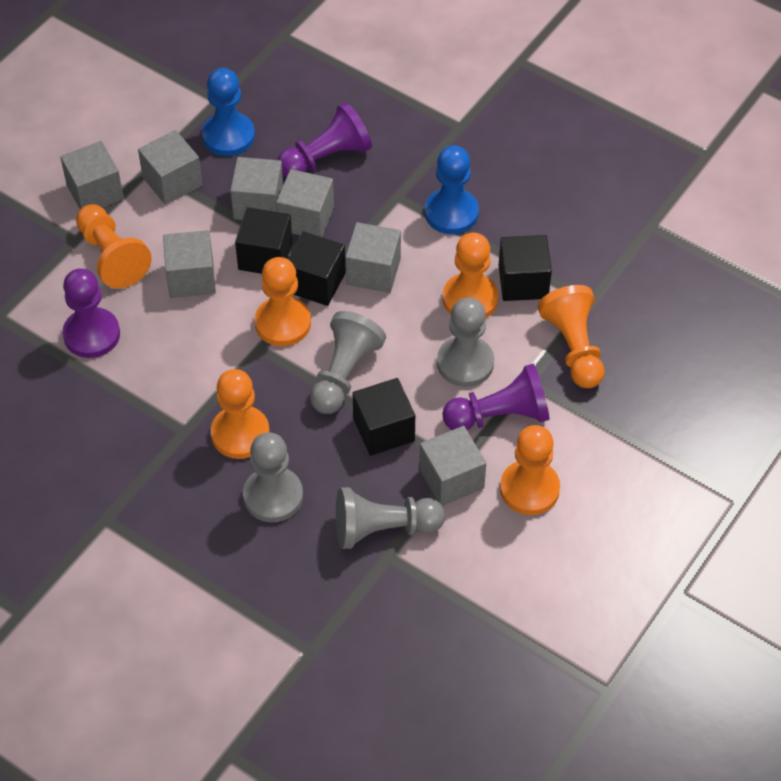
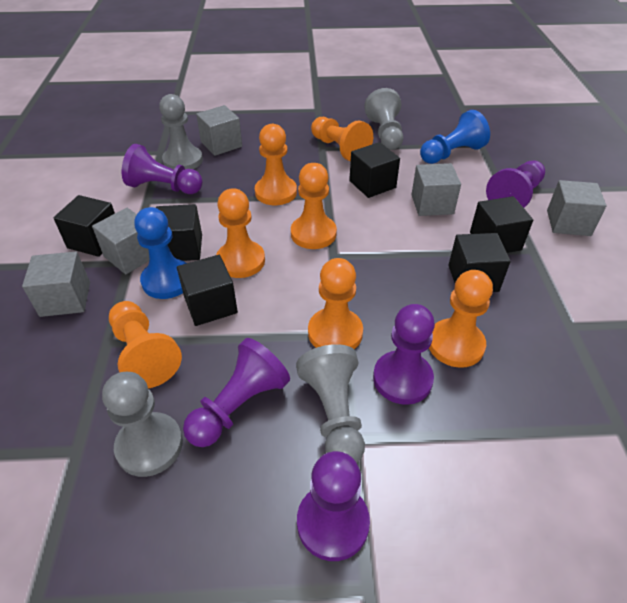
black cube: 4 -> 6
grey cube: 7 -> 5
orange pawn: 6 -> 7
purple pawn: 3 -> 5

